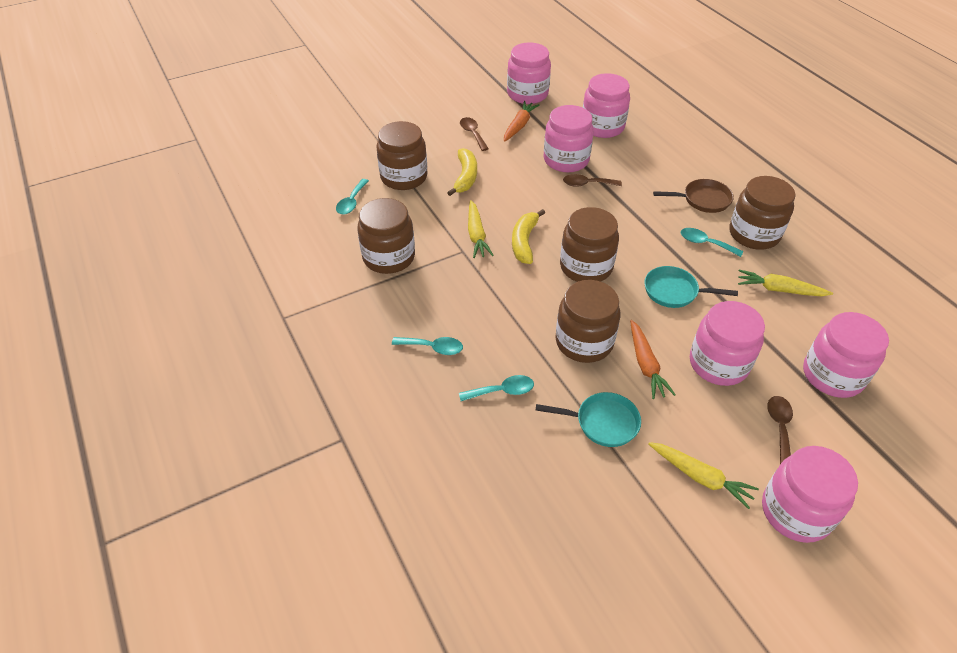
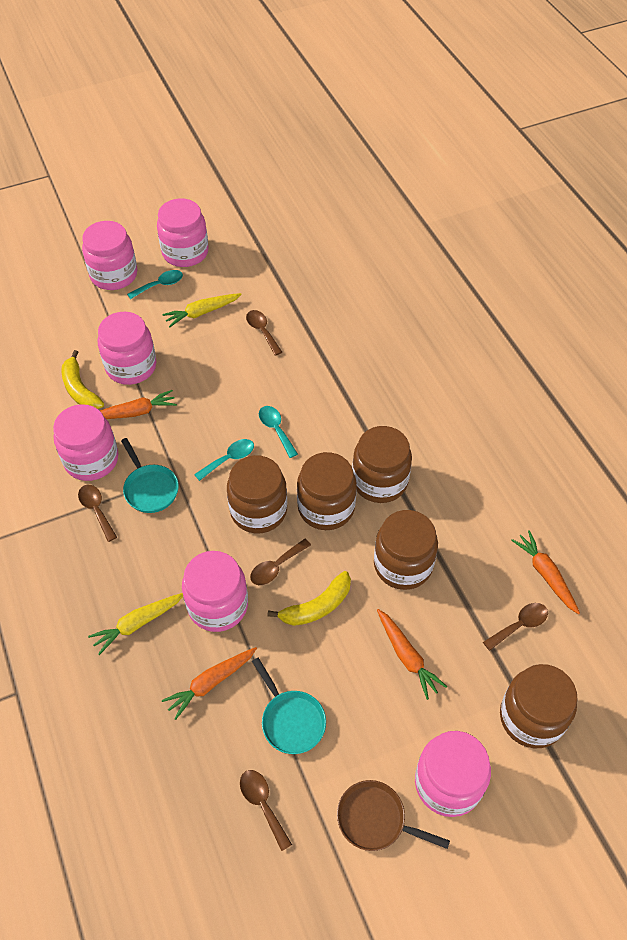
brown spoon: 3 -> 5
orange carrot: 2 -> 4
turquoise spoon: 4 -> 3
yellow carrot: 3 -> 2

